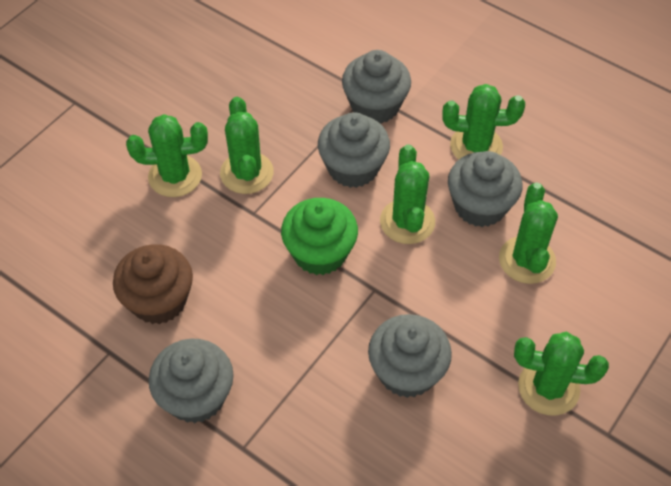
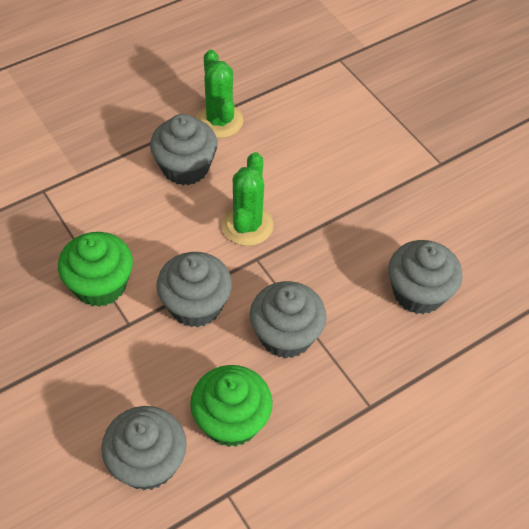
brown cupcake: 1 -> 0
green cactus: 6 -> 2
green cupcake: 1 -> 2

